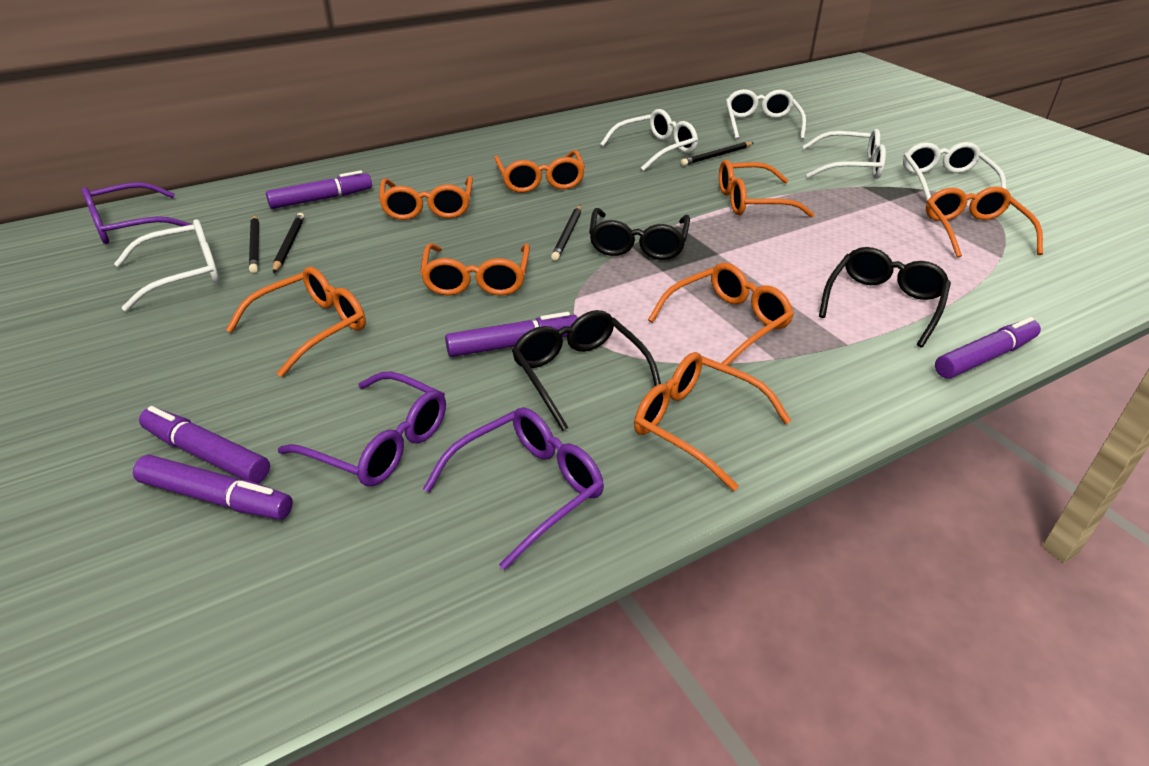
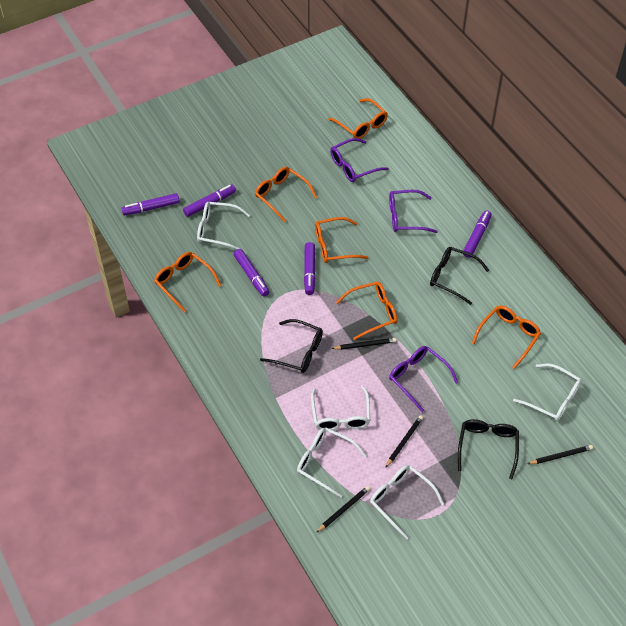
orange glasses: 8 -> 6

